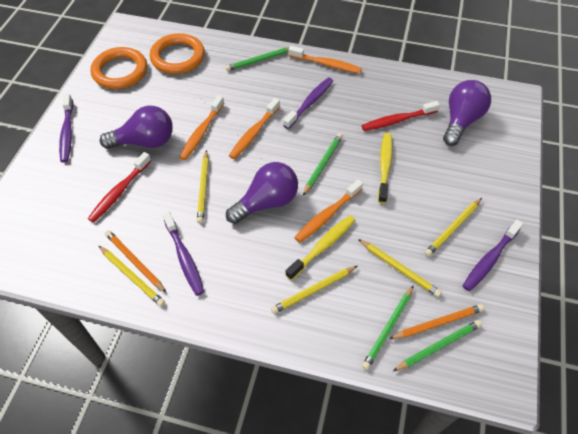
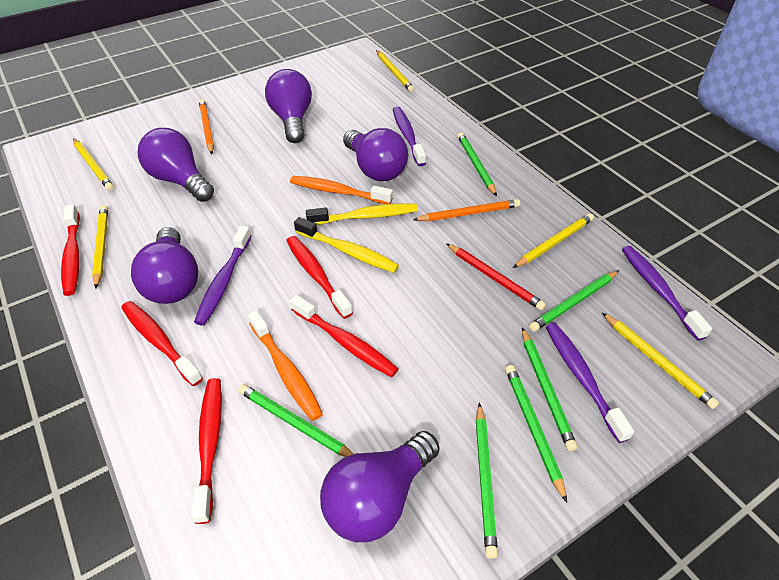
green pencil: 4 -> 6
orange ring: 2 -> 0
orange toothbrush: 4 -> 2
purple light bulb: 3 -> 5
red pencil: 0 -> 1
red toothbrush: 2 -> 5

